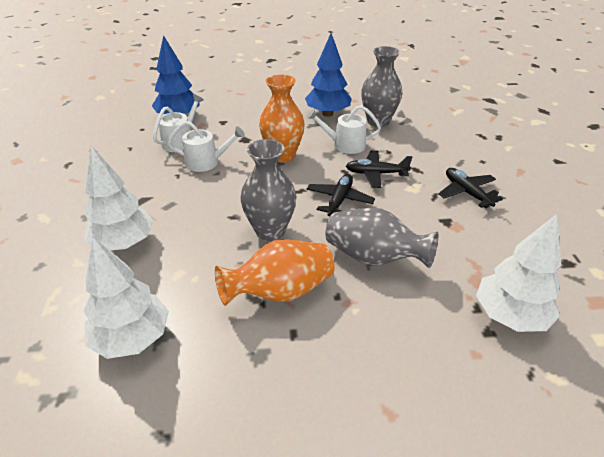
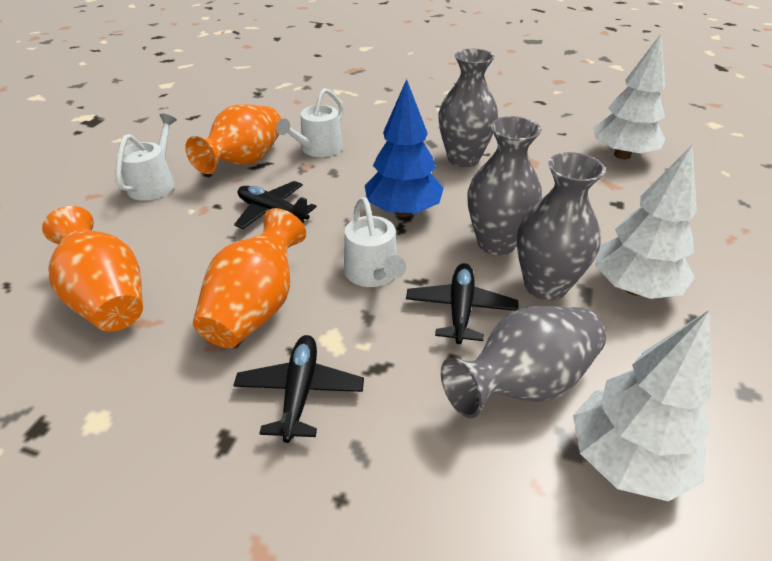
blue tree: 2 -> 1
grey vase: 3 -> 4
orange vase: 2 -> 3

